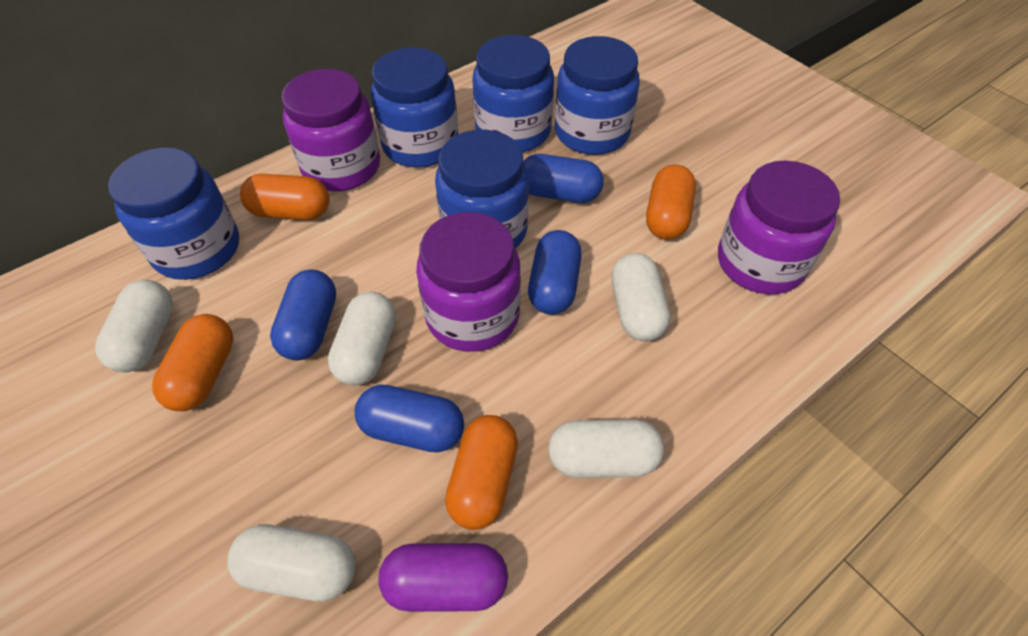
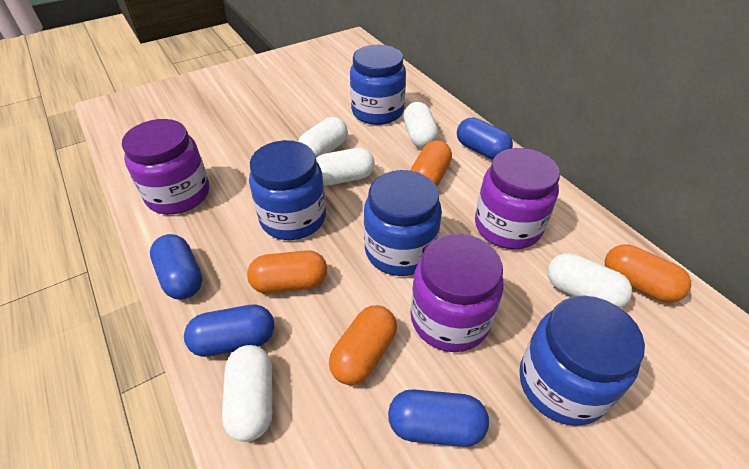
blue jar: 5 -> 4
purple capsule: 1 -> 0

